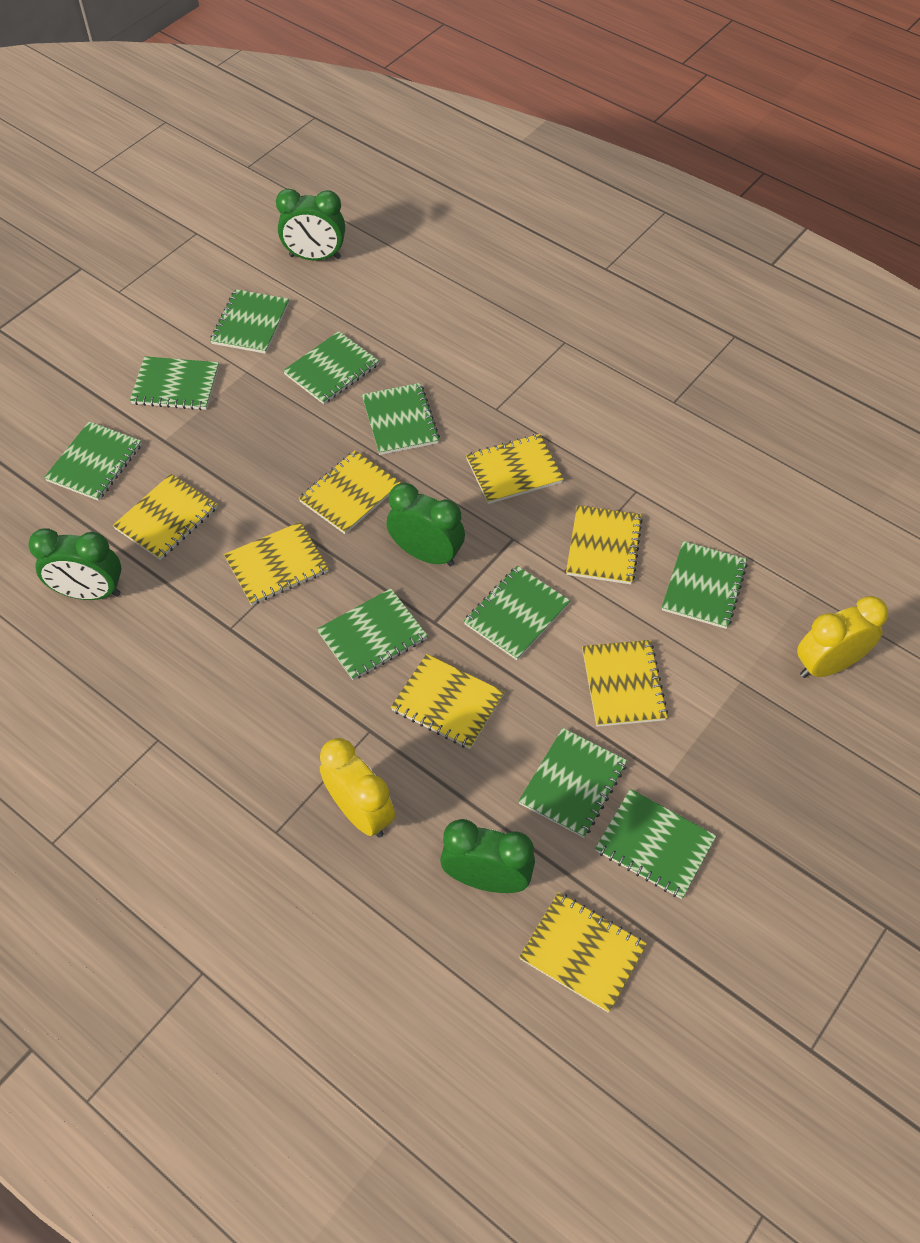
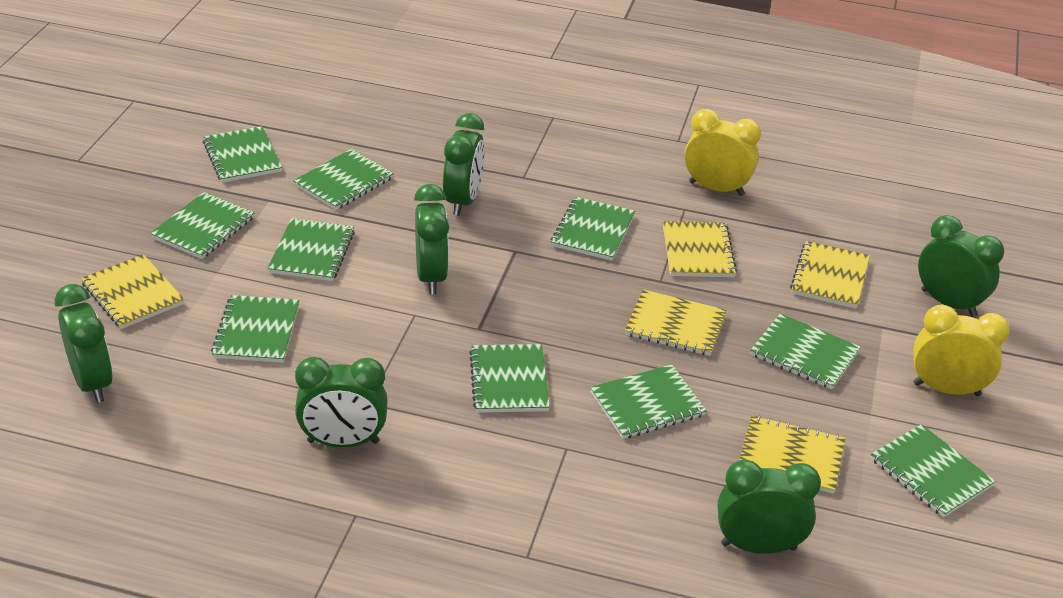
green clock: 4 -> 6
yellow notebook: 8 -> 5

